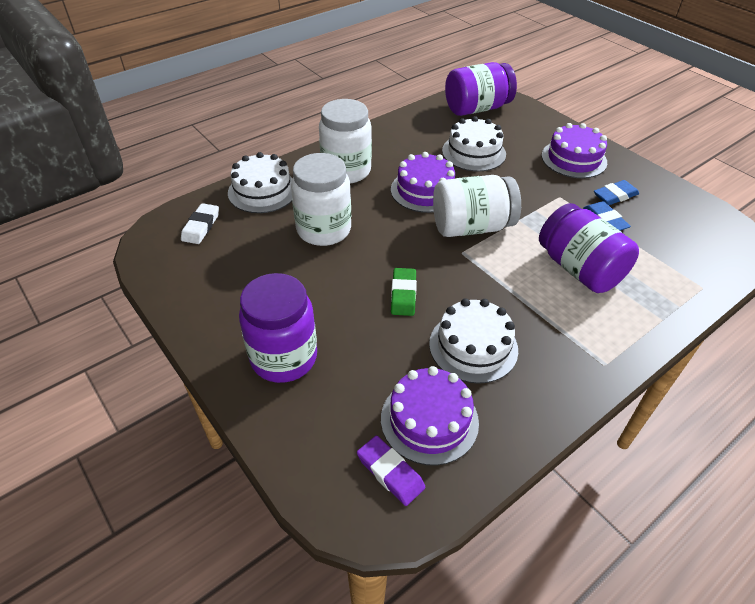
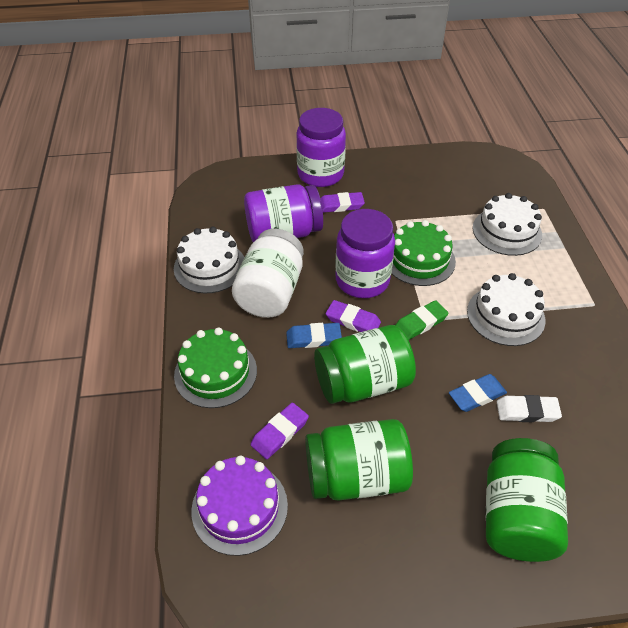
green cake: 0 -> 2
green jar: 0 -> 3
purple cake: 3 -> 1
purple eraser: 1 -> 3
white jar: 3 -> 1

